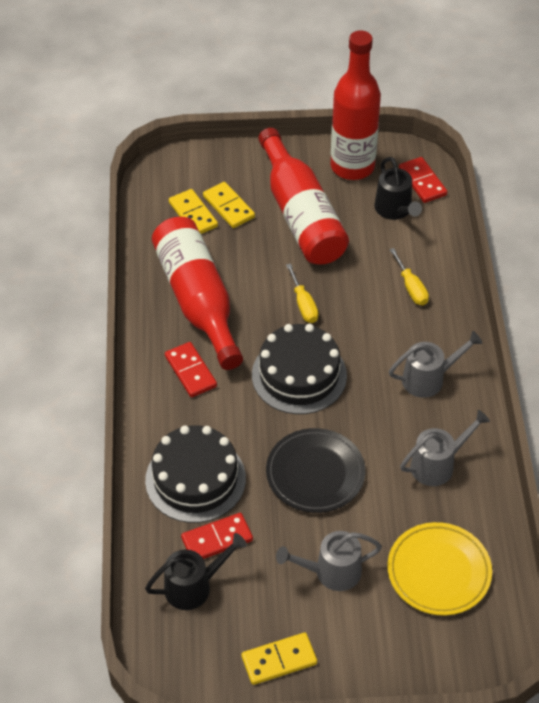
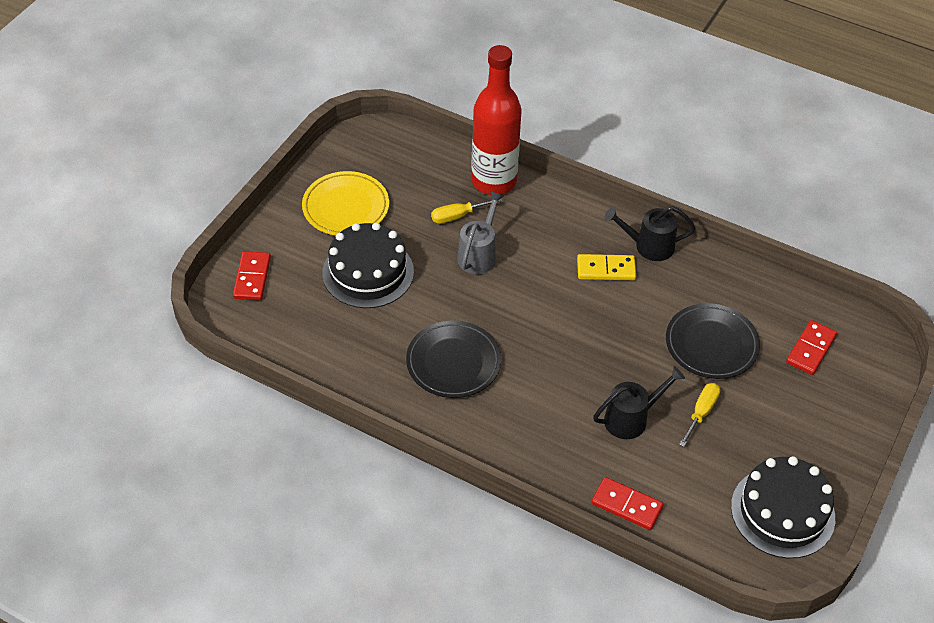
black plate: 1 -> 2
grey watering can: 3 -> 1
red bottle: 3 -> 1
yellow domino: 3 -> 1

